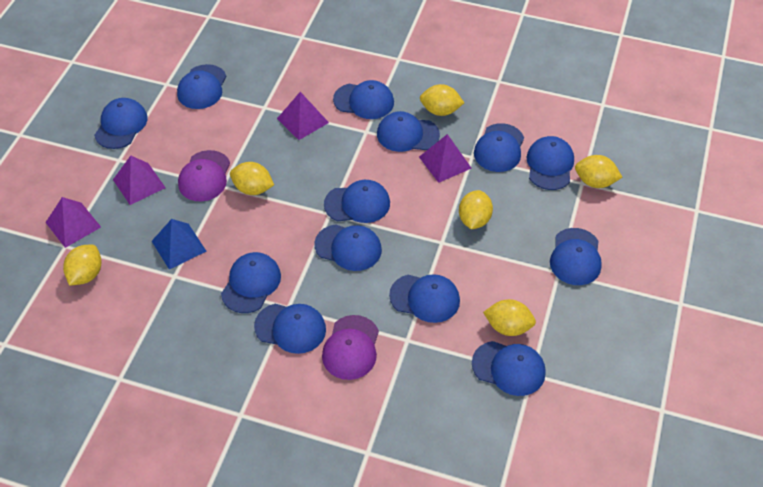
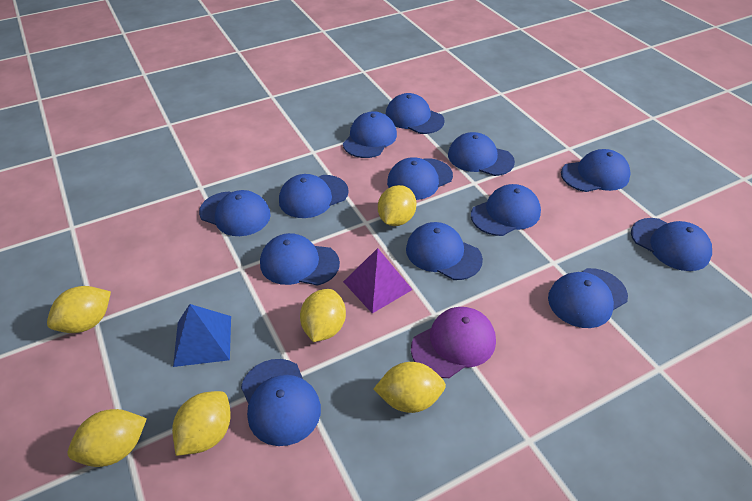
purple cap: 2 -> 1
purple pyramid: 4 -> 1

